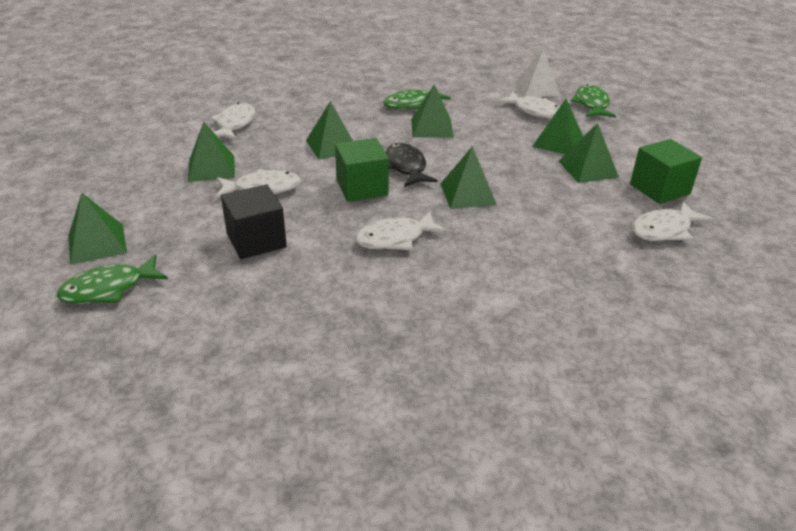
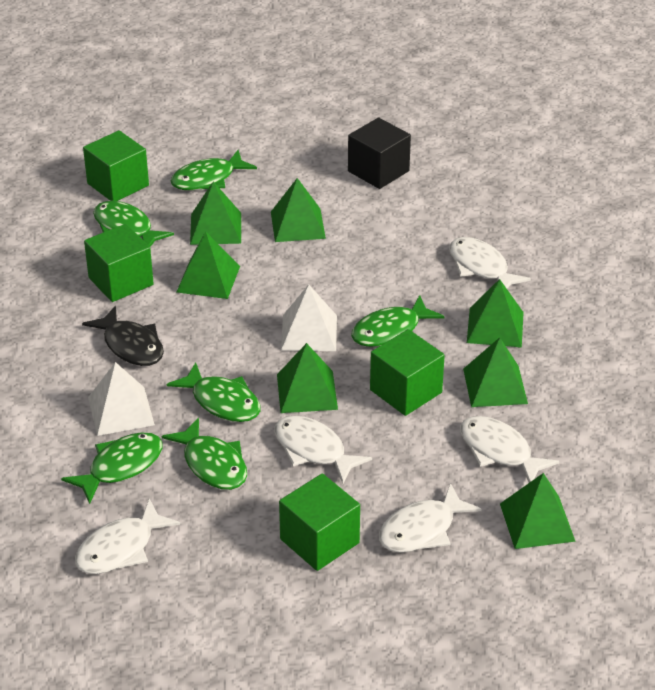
green cube: 2 -> 4
green fish: 3 -> 6
white pyramid: 1 -> 2

